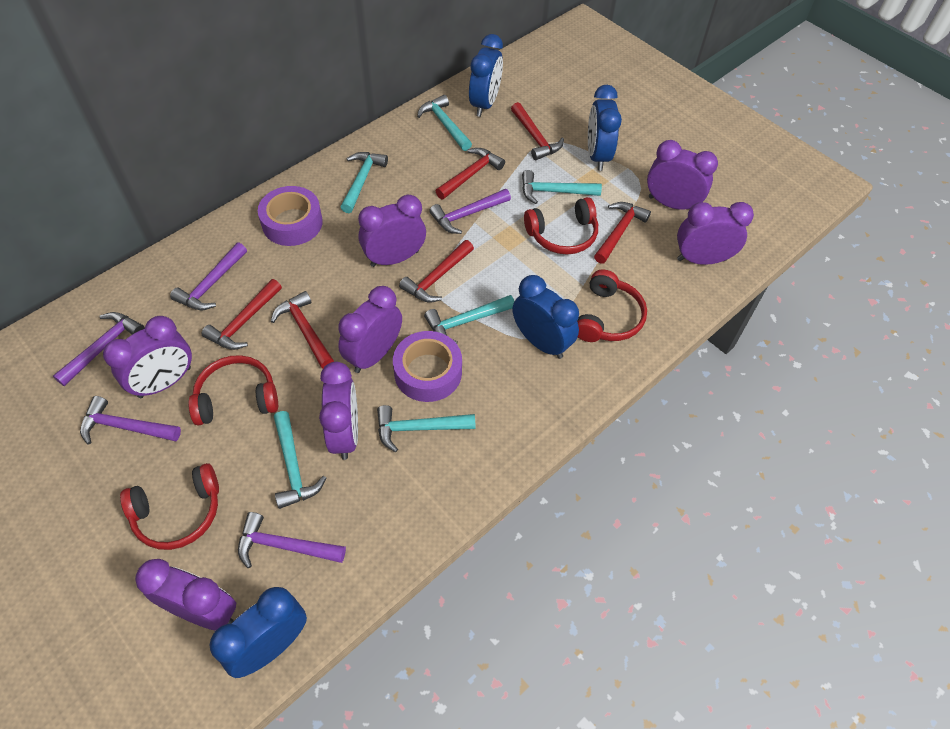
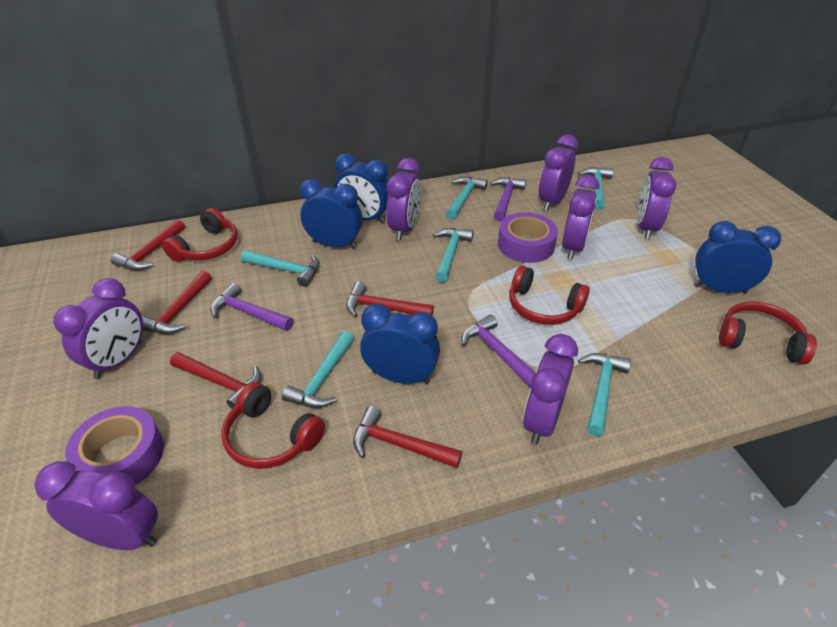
purple hammer: 5 -> 3
red hammer: 6 -> 5

